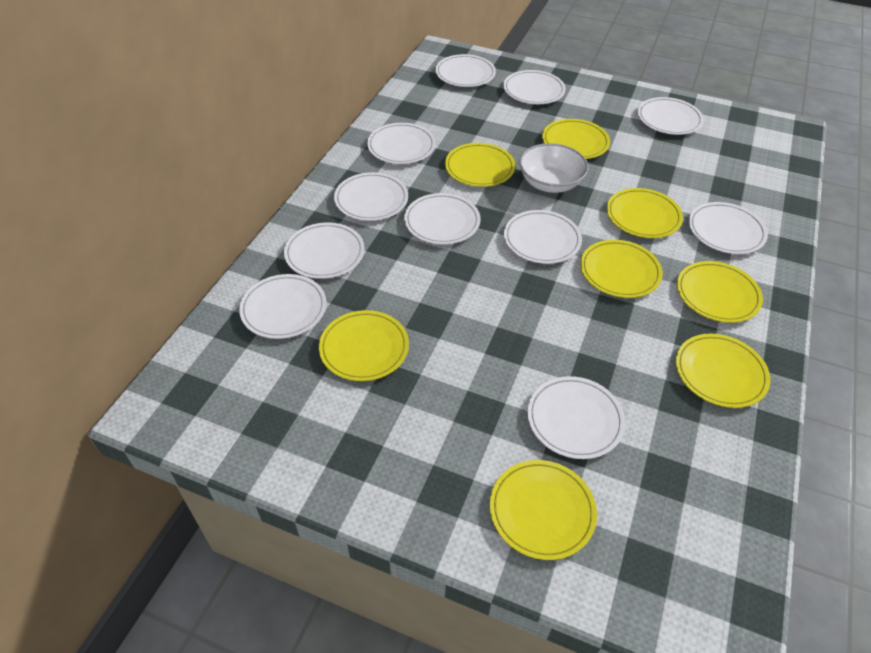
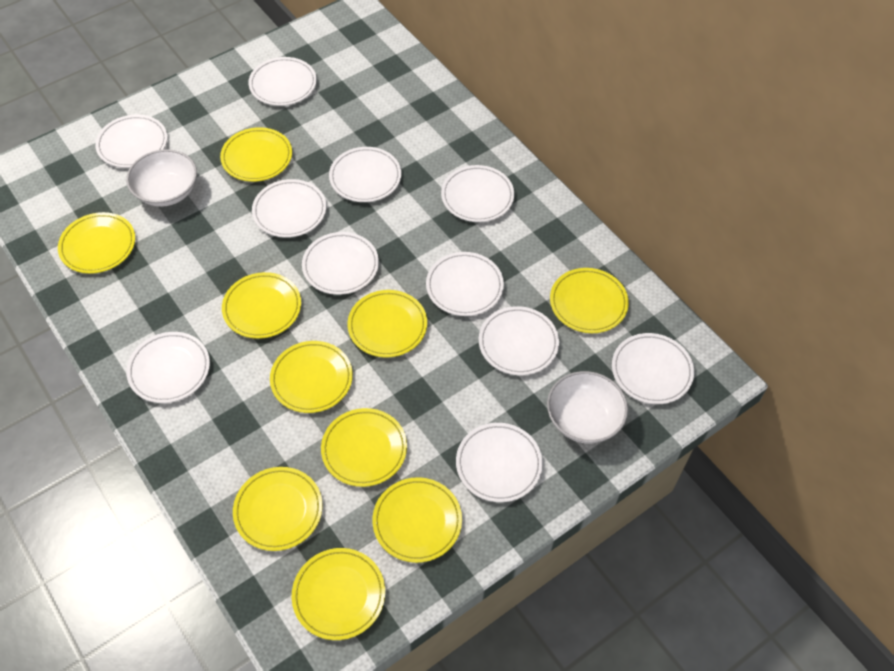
white bowl: 1 -> 2
yellow plate: 8 -> 10

